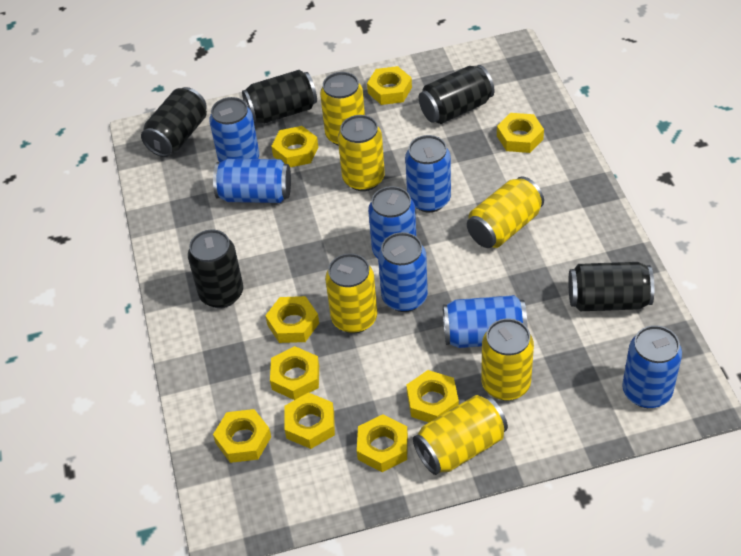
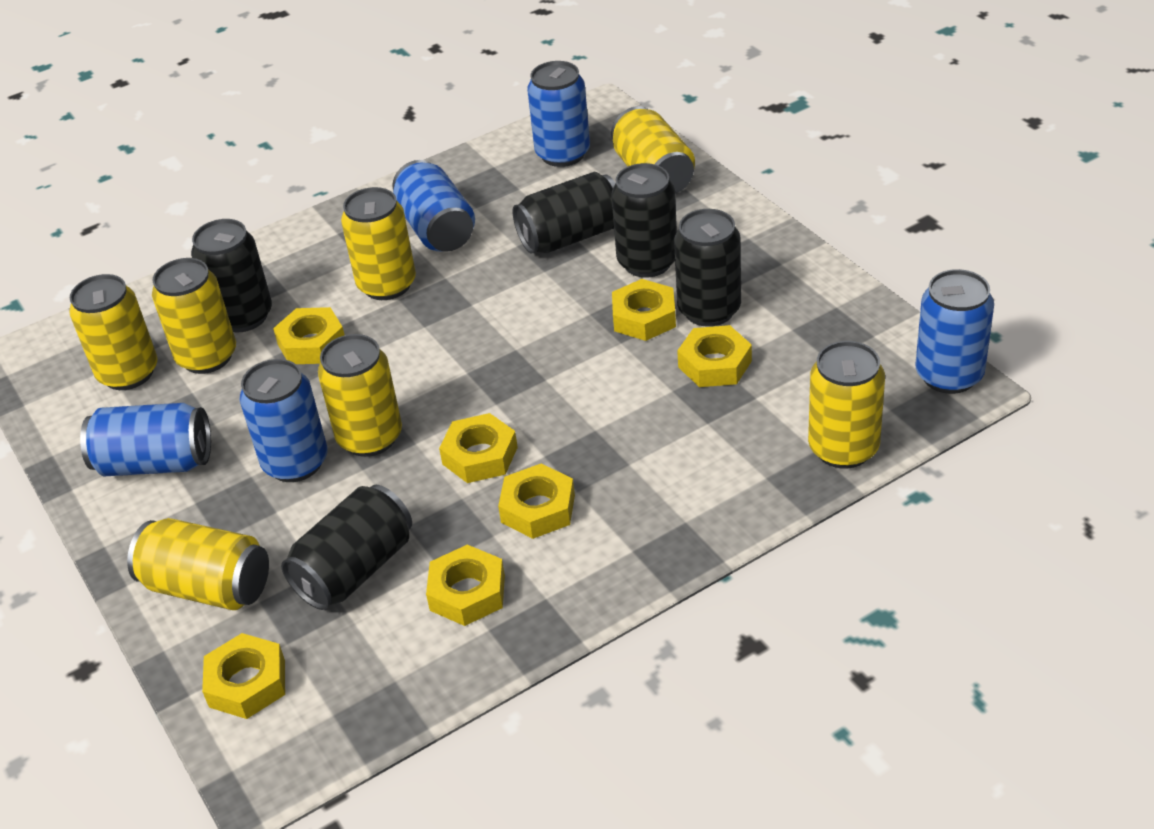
blue can: 7 -> 5
yellow can: 6 -> 7
yellow nut: 9 -> 7

